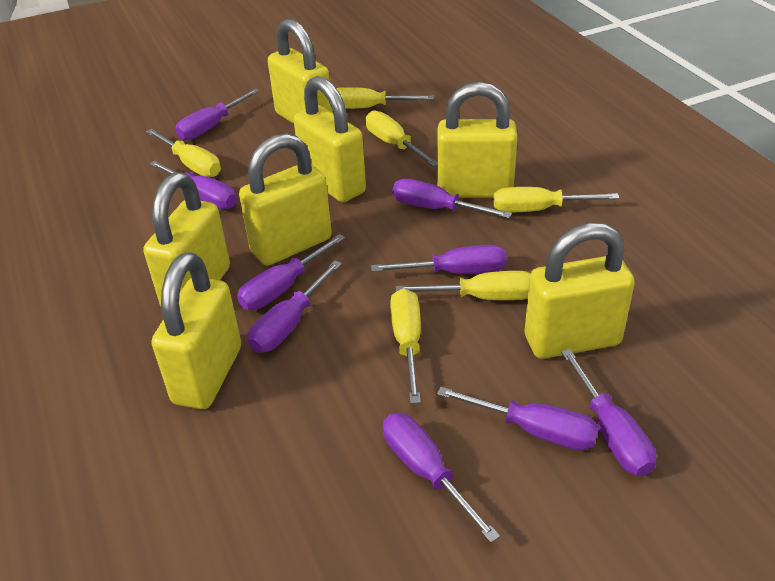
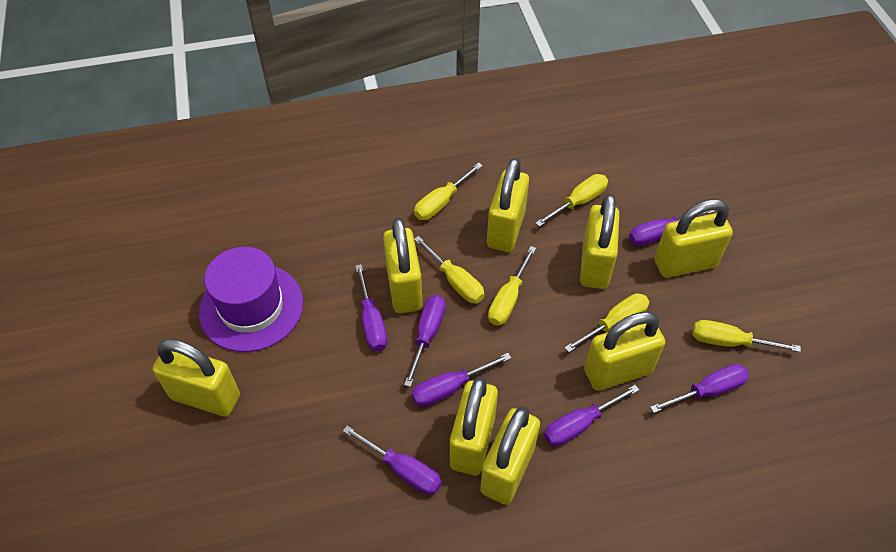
purple hat: 0 -> 1
purple screwdriver: 9 -> 7
yellow padlock: 7 -> 8

